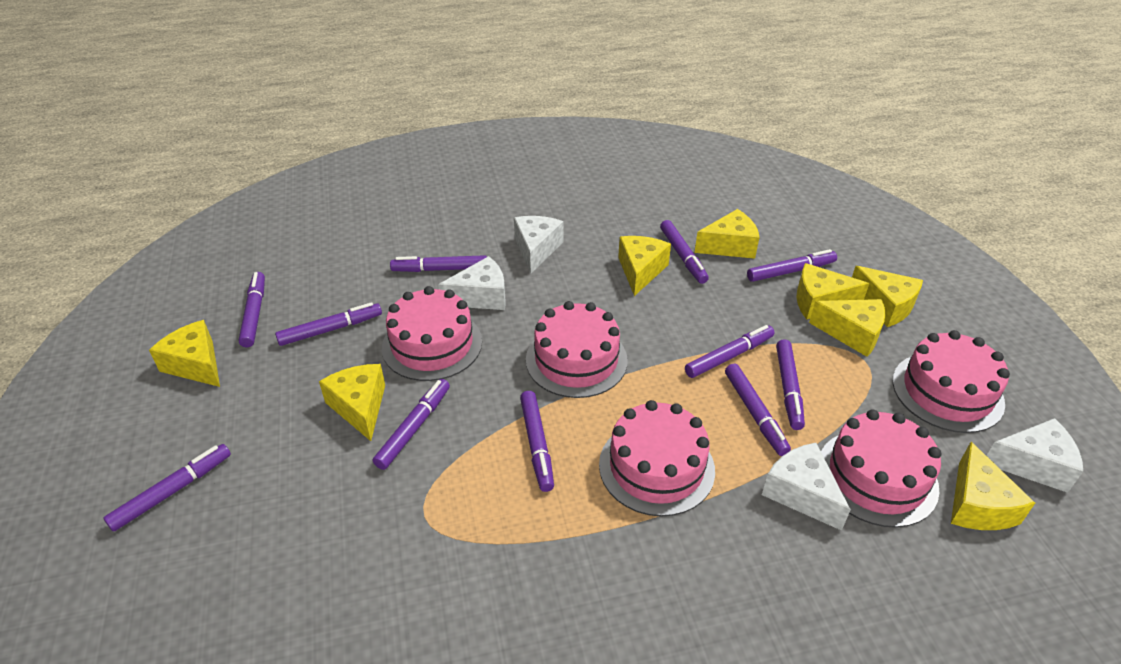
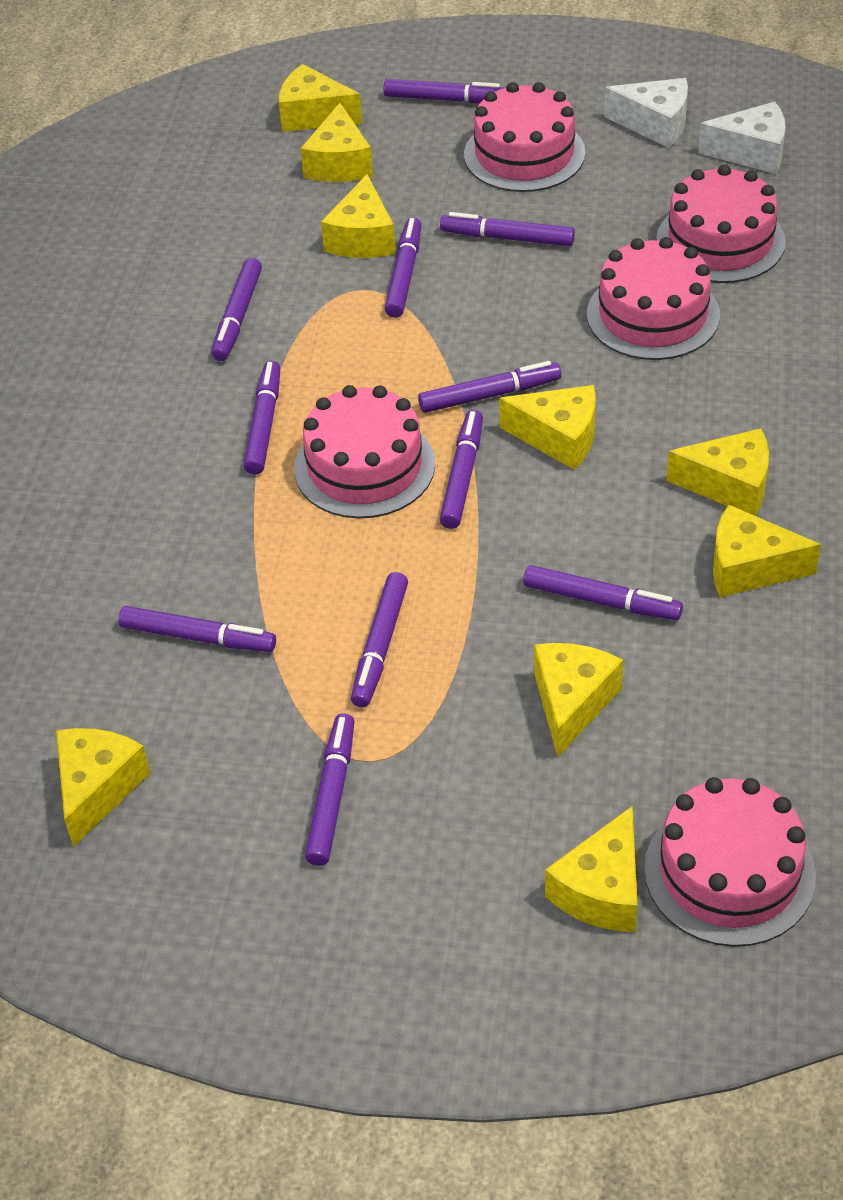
white cheese: 4 -> 2
yellow cheese: 8 -> 9

